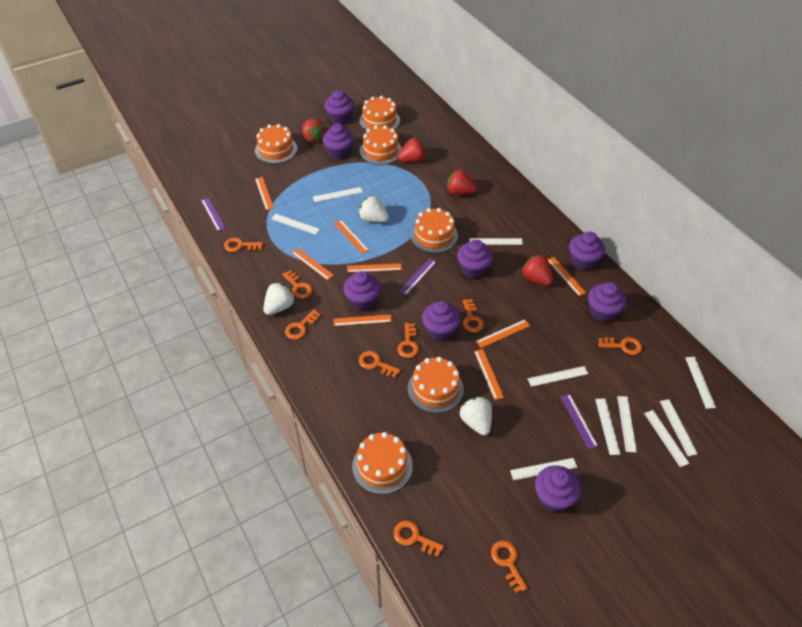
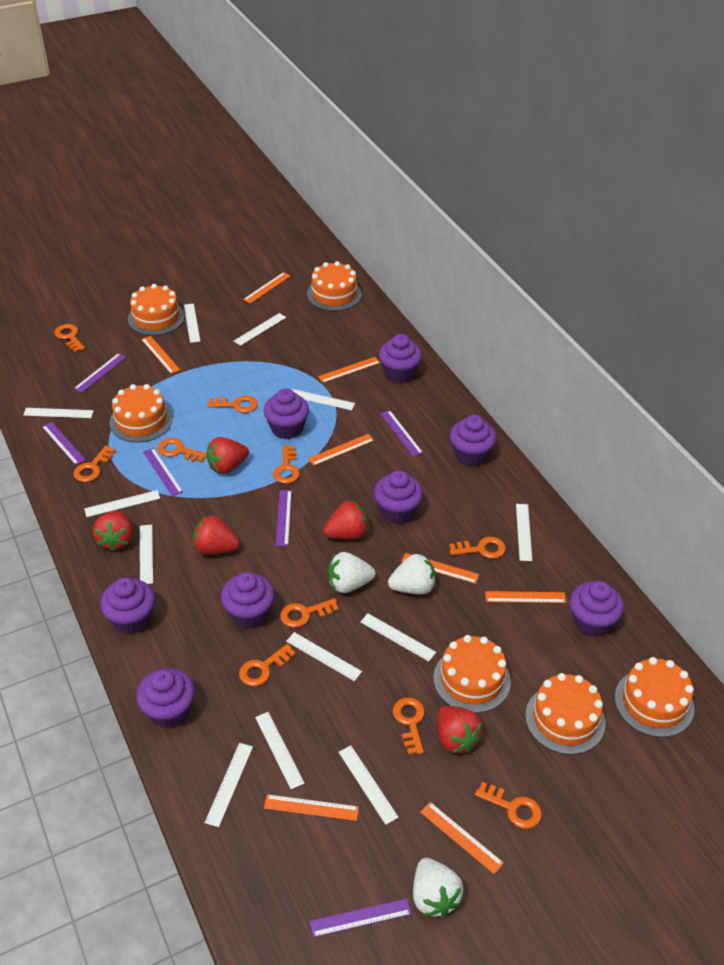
orange key: 9 -> 10
purple ruler: 3 -> 6
red strawberry: 4 -> 5
white ruler: 10 -> 12

